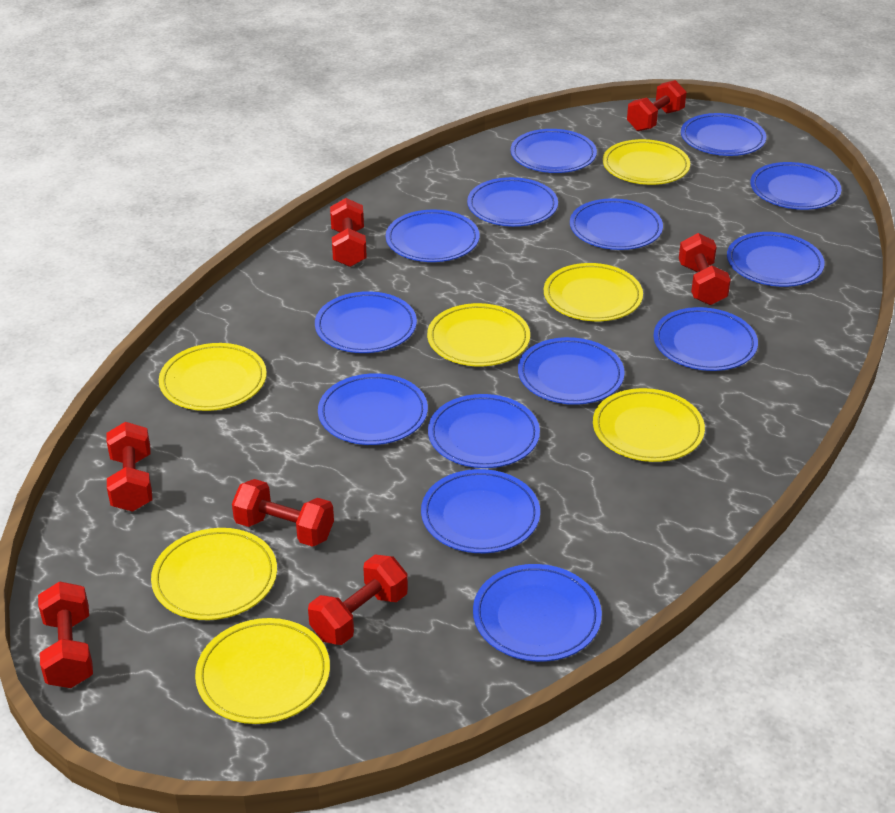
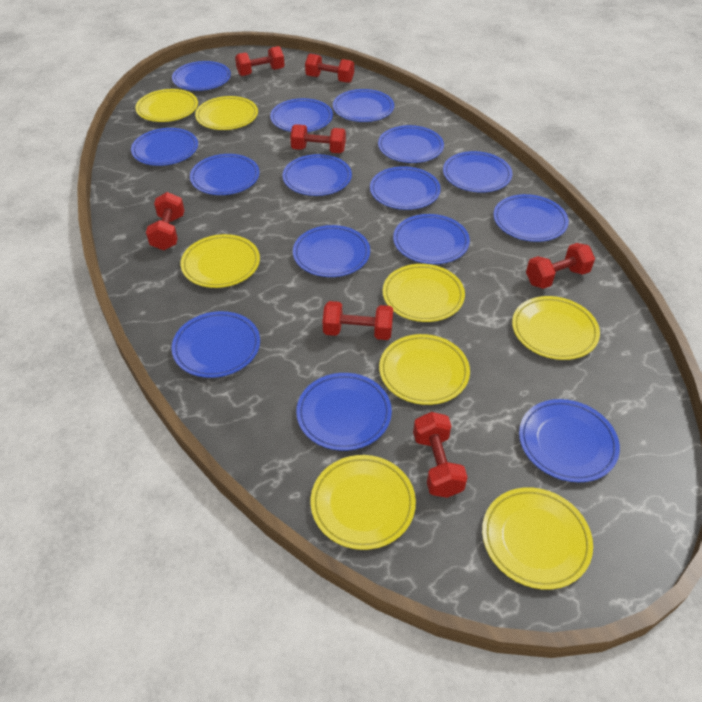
blue plate: 14 -> 15
yellow plate: 7 -> 8

